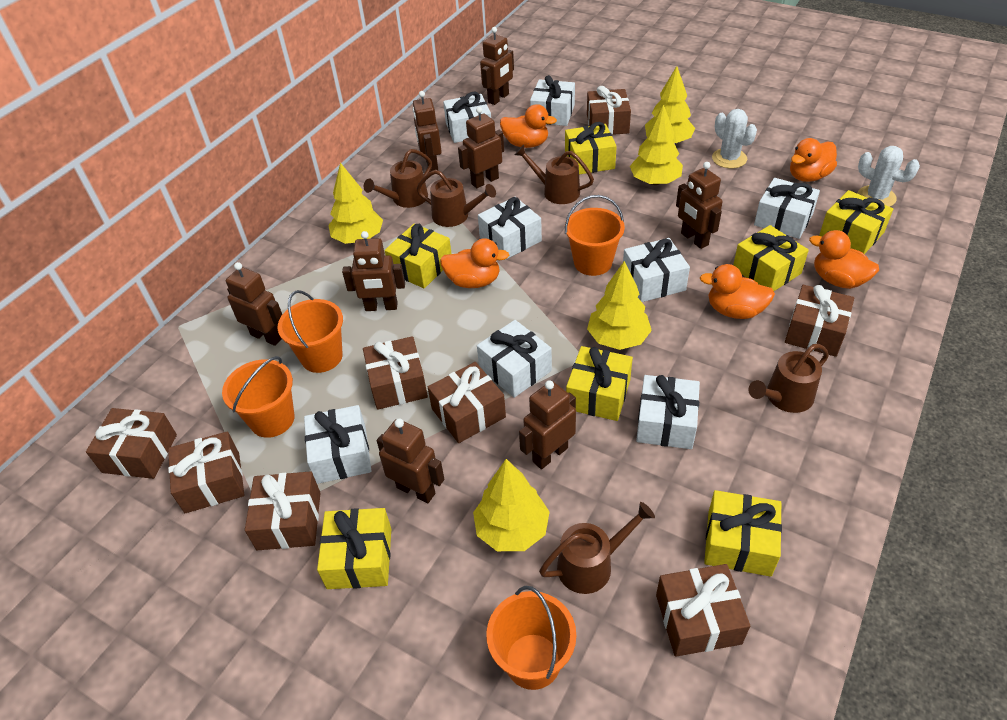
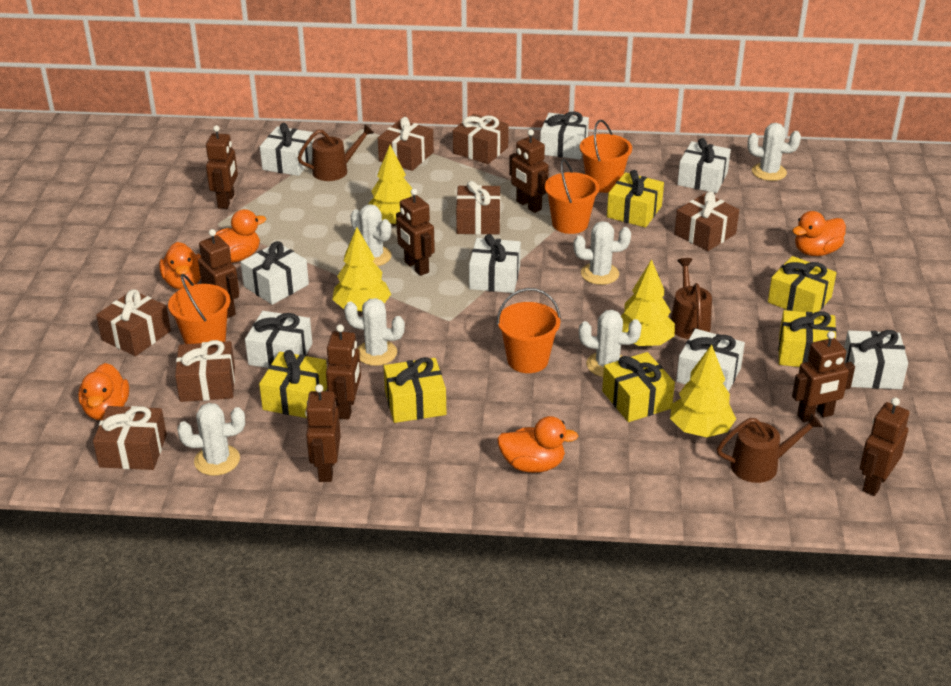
brown gift: 8 -> 7
brown watering can: 5 -> 3
white cactus: 2 -> 6
yellow gift: 7 -> 6
yellow tree: 5 -> 4

